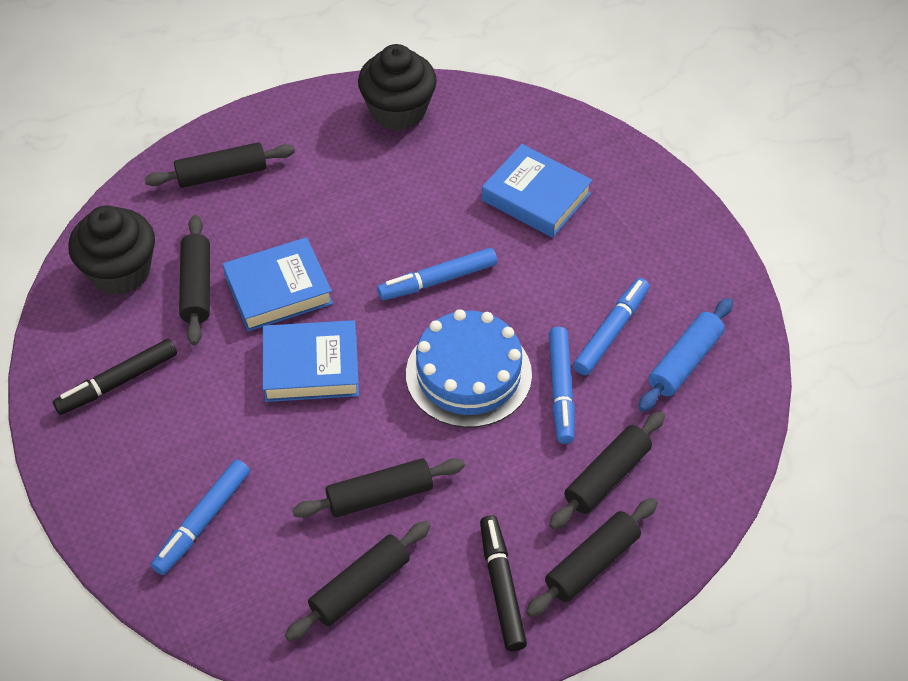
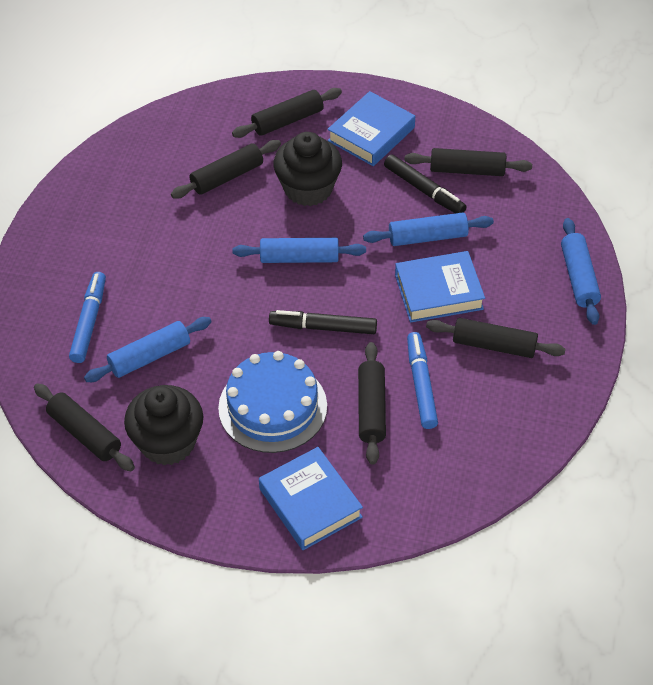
blue marker: 4 -> 2
blue rolling pin: 1 -> 4

